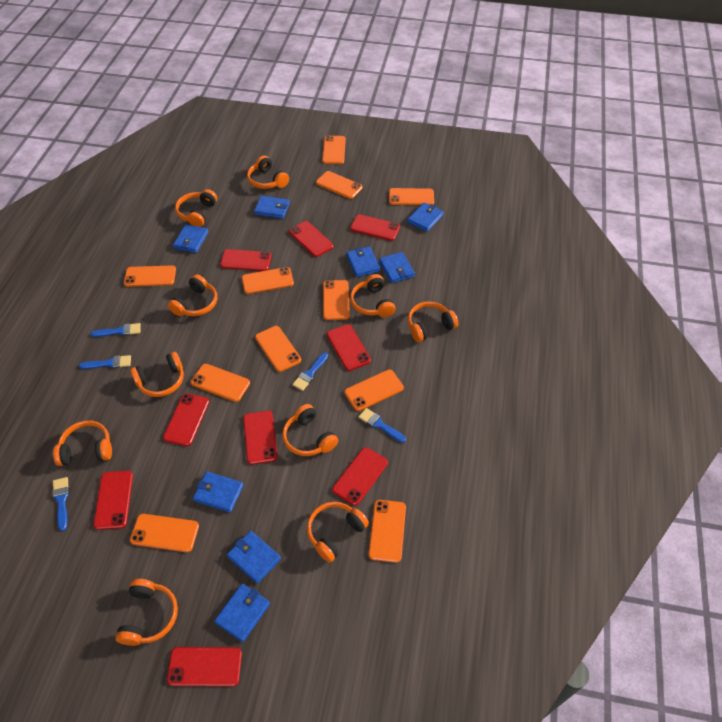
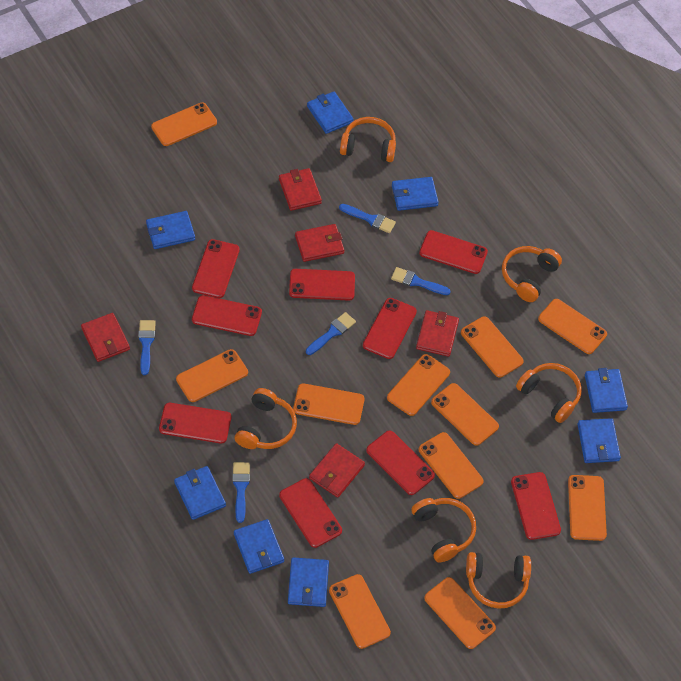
orange headphones: 10 -> 6
red wallet: 0 -> 5

